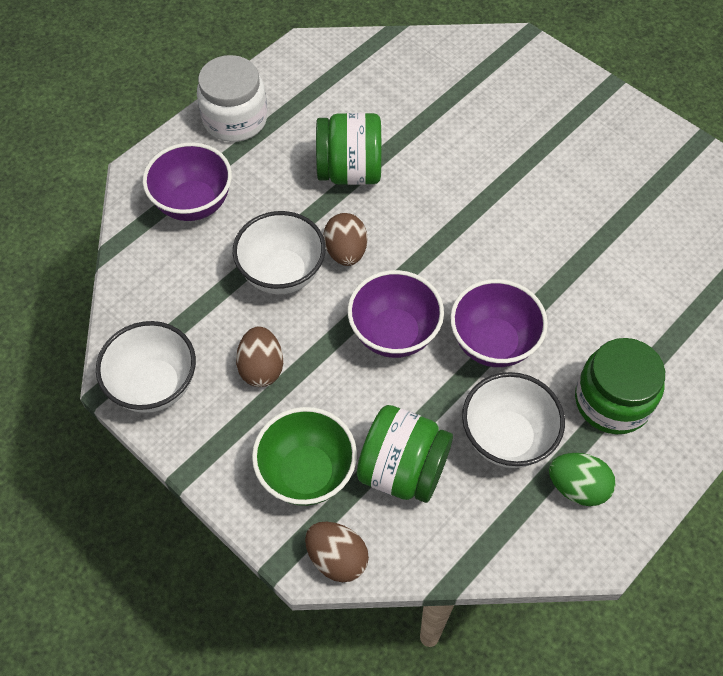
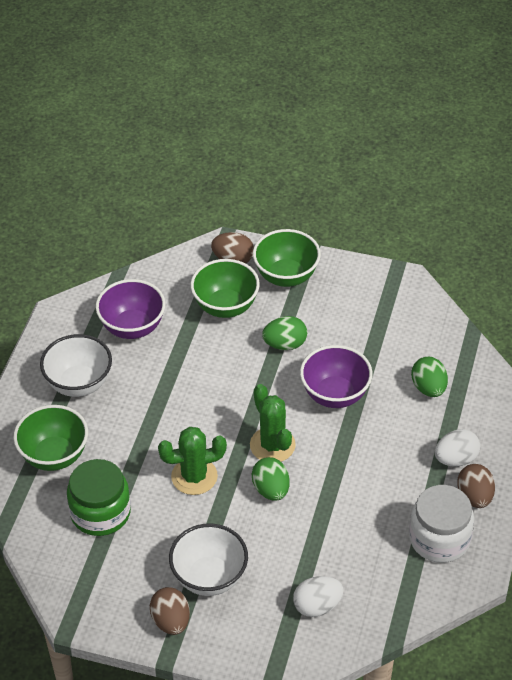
green bowl: 1 -> 3
green cactus: 0 -> 2
green egg: 1 -> 3
green jar: 3 -> 1
purple bowl: 3 -> 2
white bowl: 3 -> 2
white egg: 0 -> 2

